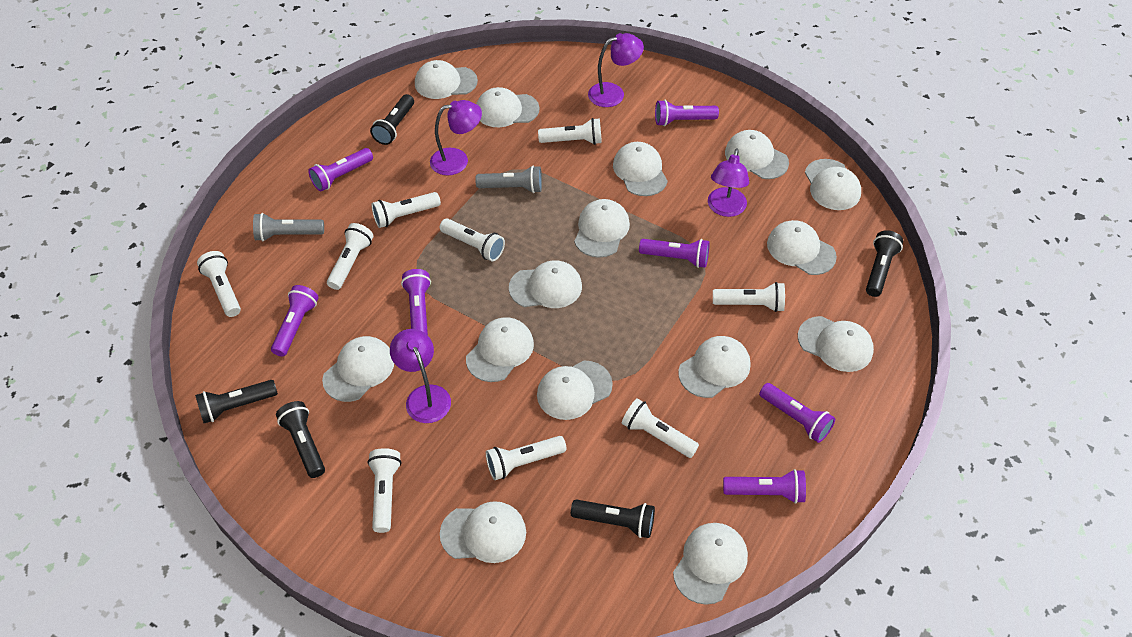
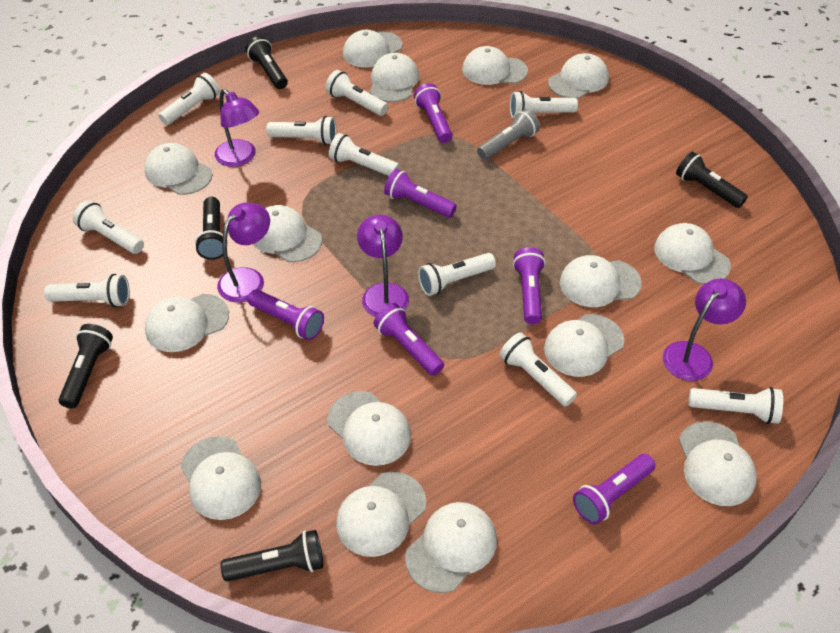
grey flashlight: 2 -> 1
purple flashlight: 7 -> 6
white flashlight: 9 -> 10

